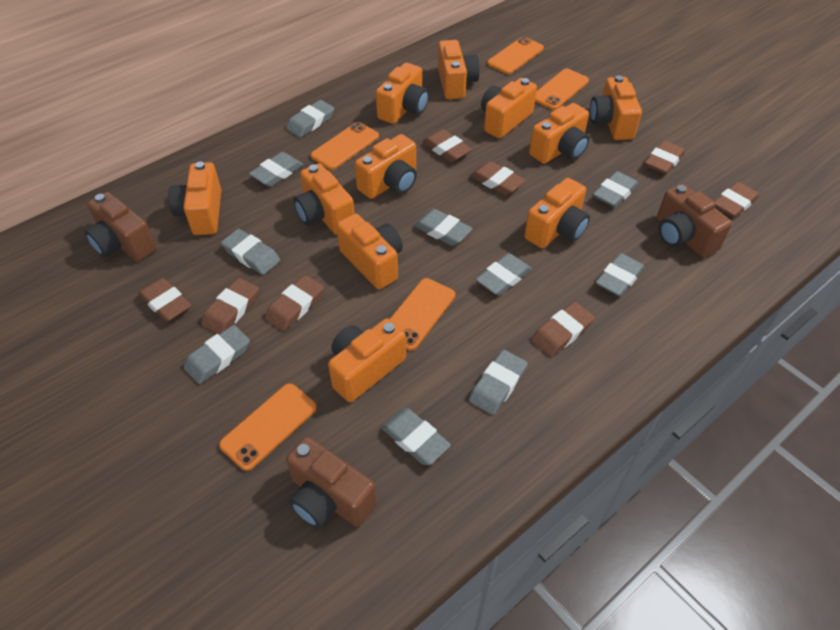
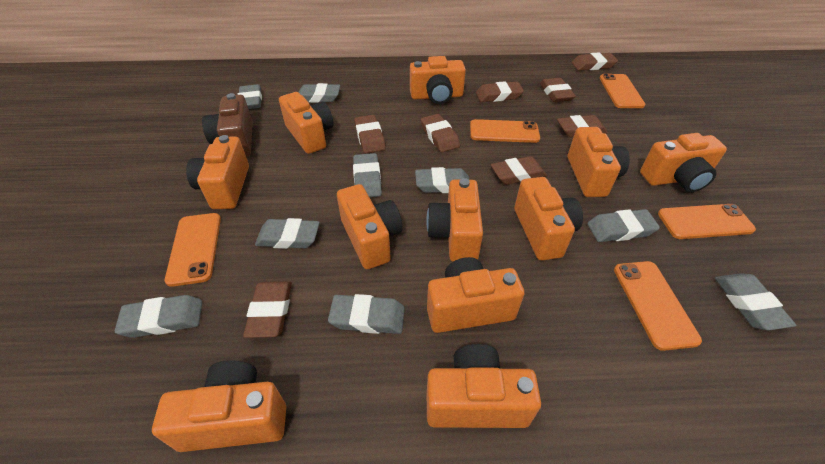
brown camera: 3 -> 1
grey eraser: 10 -> 9

